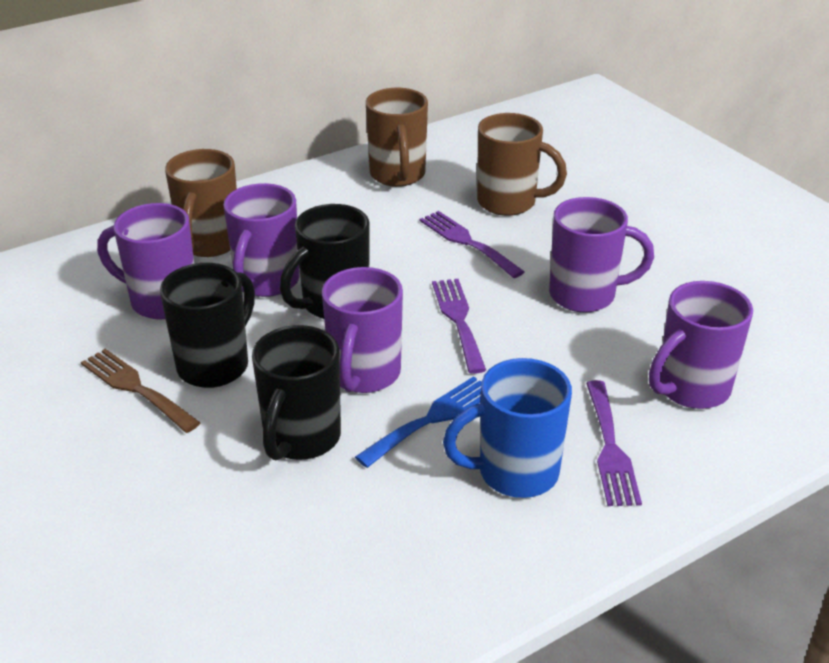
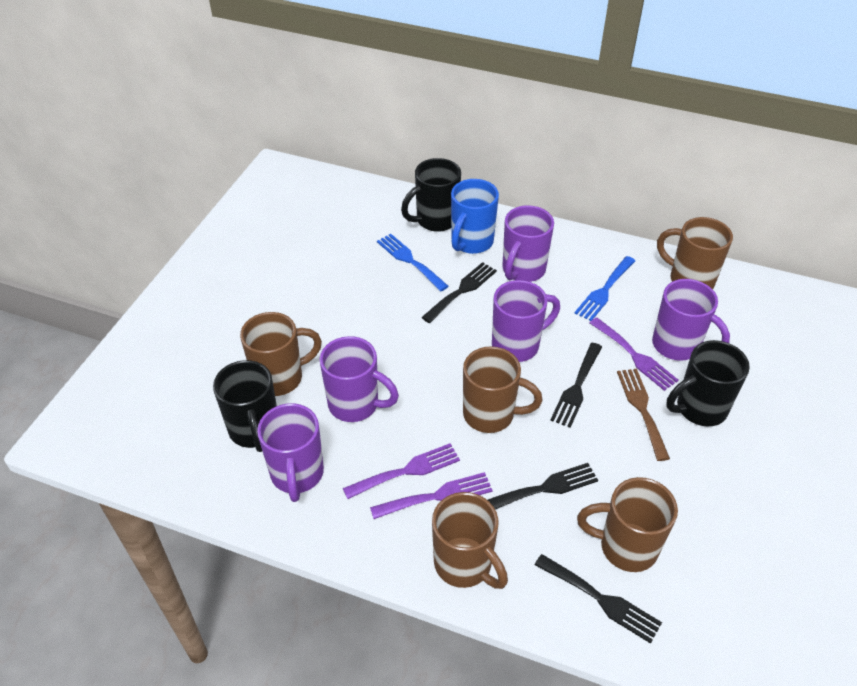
black fork: 0 -> 4
blue fork: 1 -> 2
brown mug: 3 -> 5

